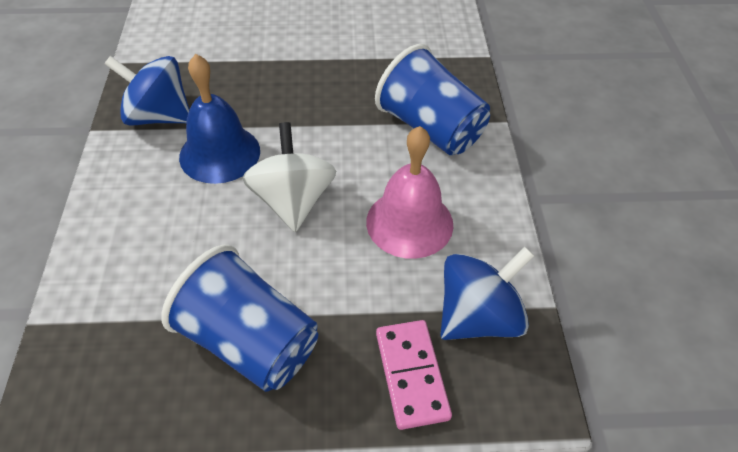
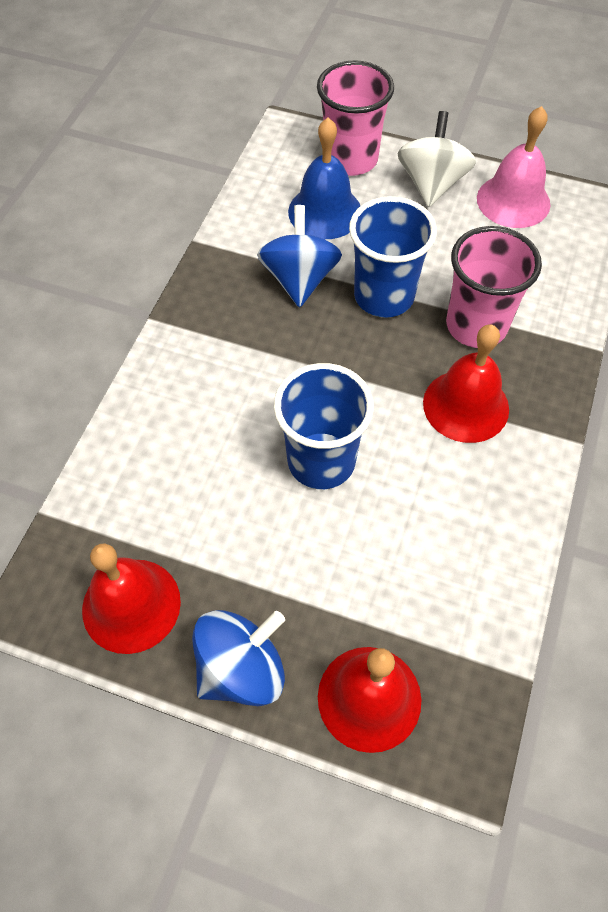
pink cup: 0 -> 2
pink domino: 1 -> 0
red bell: 0 -> 3

